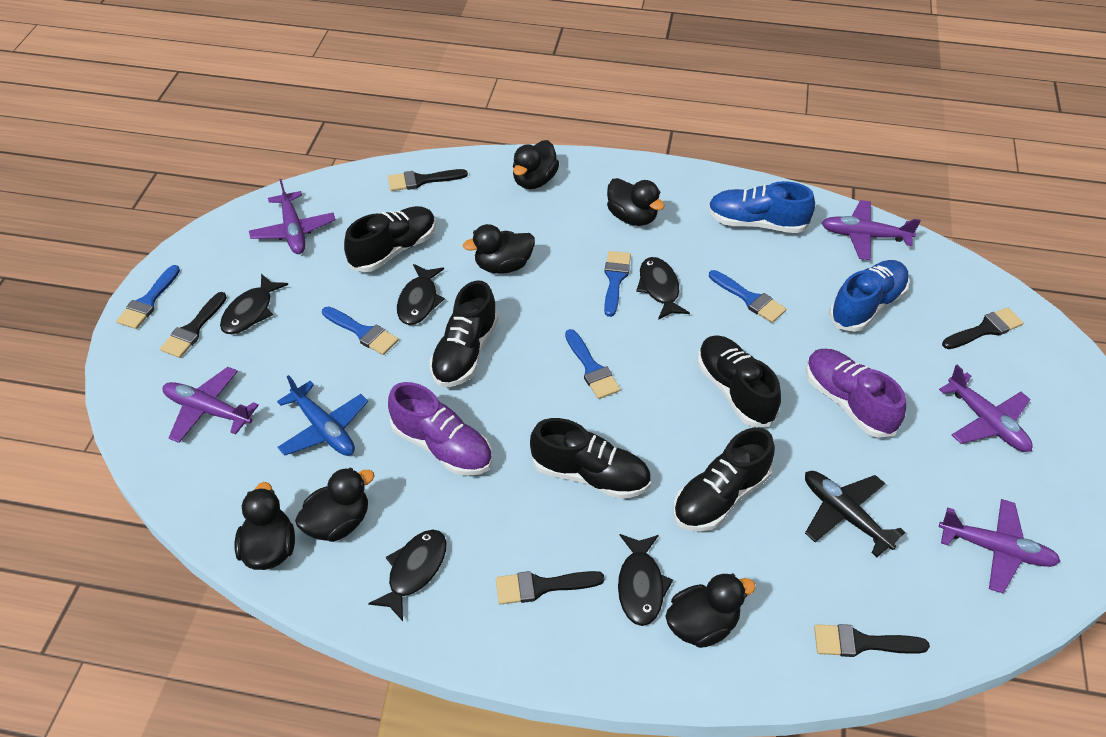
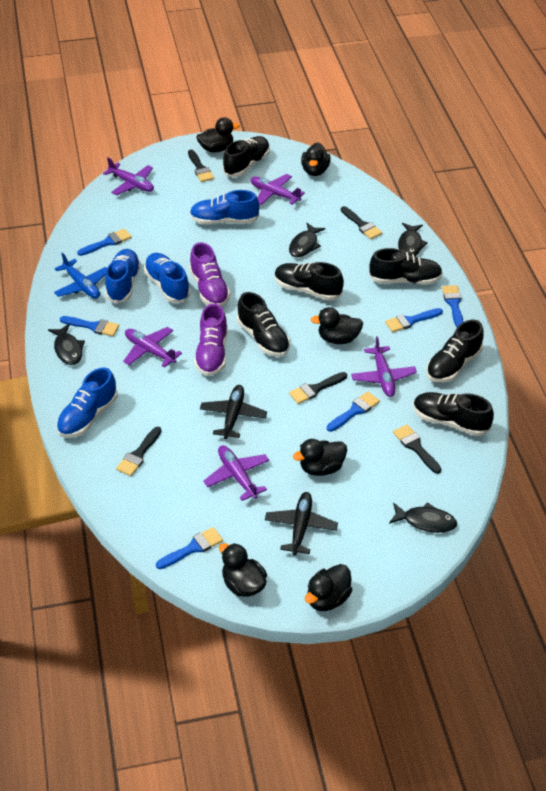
black fish: 5 -> 4
black plane: 1 -> 2
black shoe: 5 -> 6
blue brush: 5 -> 6
blue shoe: 2 -> 4

